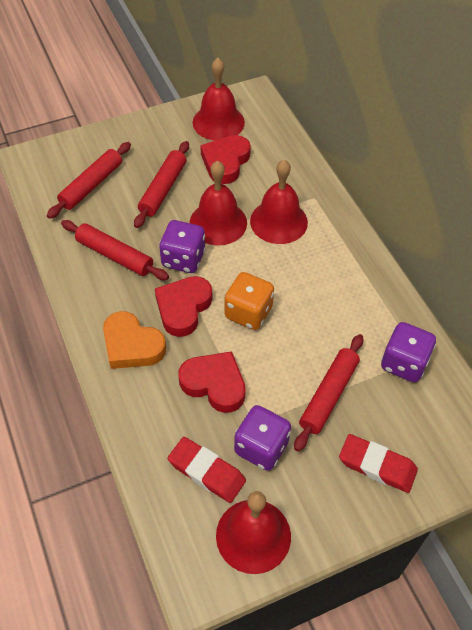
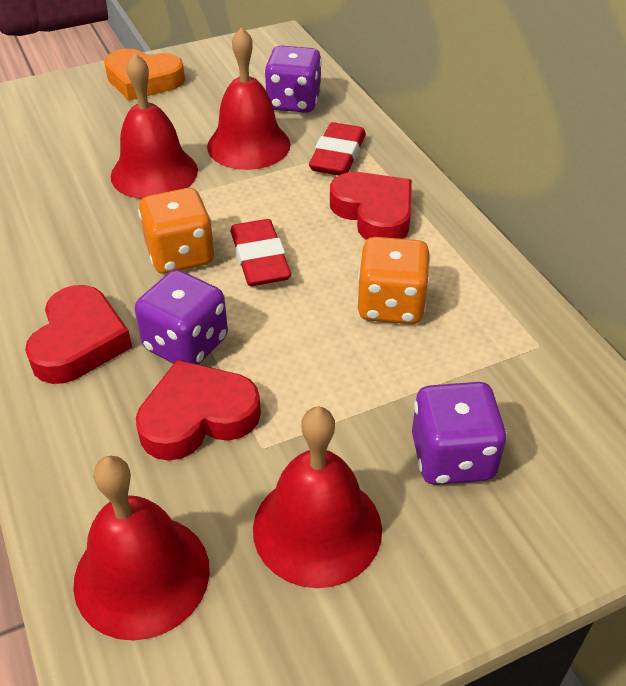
orange dice: 1 -> 2
red rolling pin: 4 -> 0

